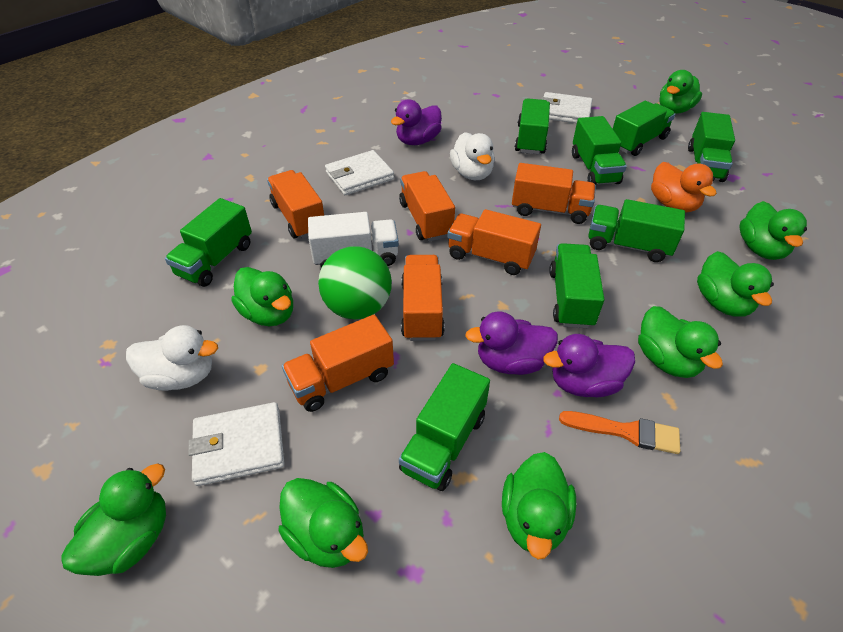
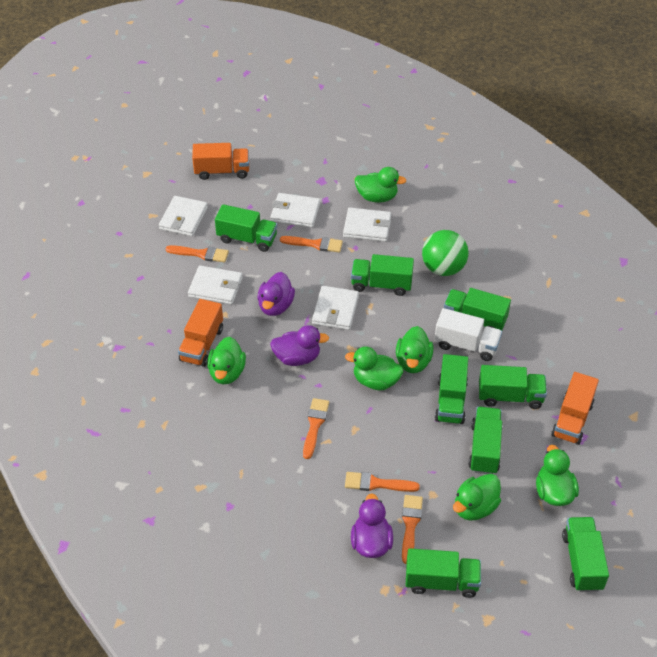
green duck: 8 -> 6
orange brush: 1 -> 5
orange duck: 1 -> 0
orange truck: 6 -> 3
white duck: 2 -> 0
white wallet: 3 -> 5

